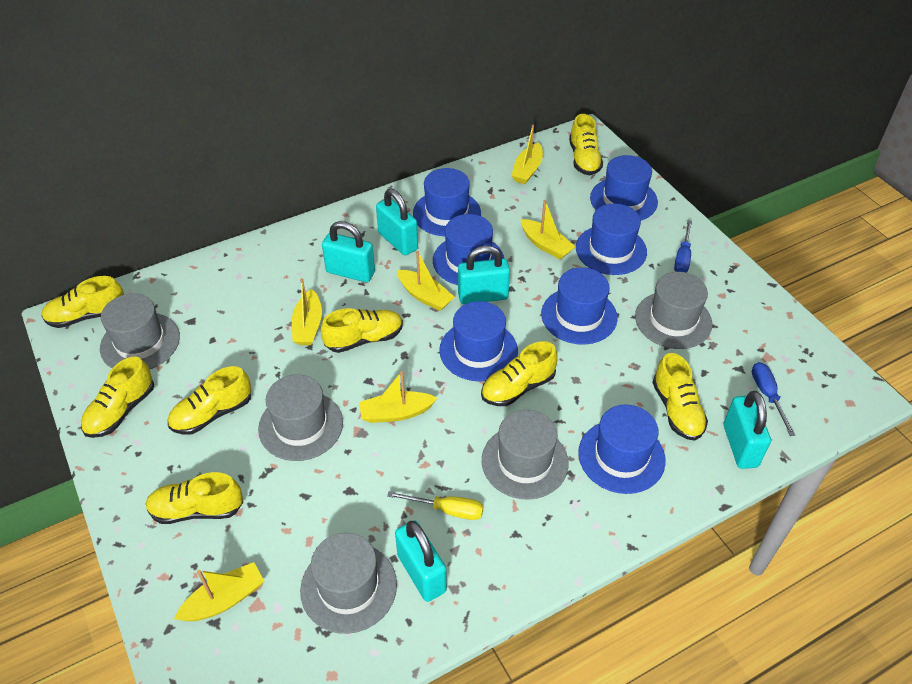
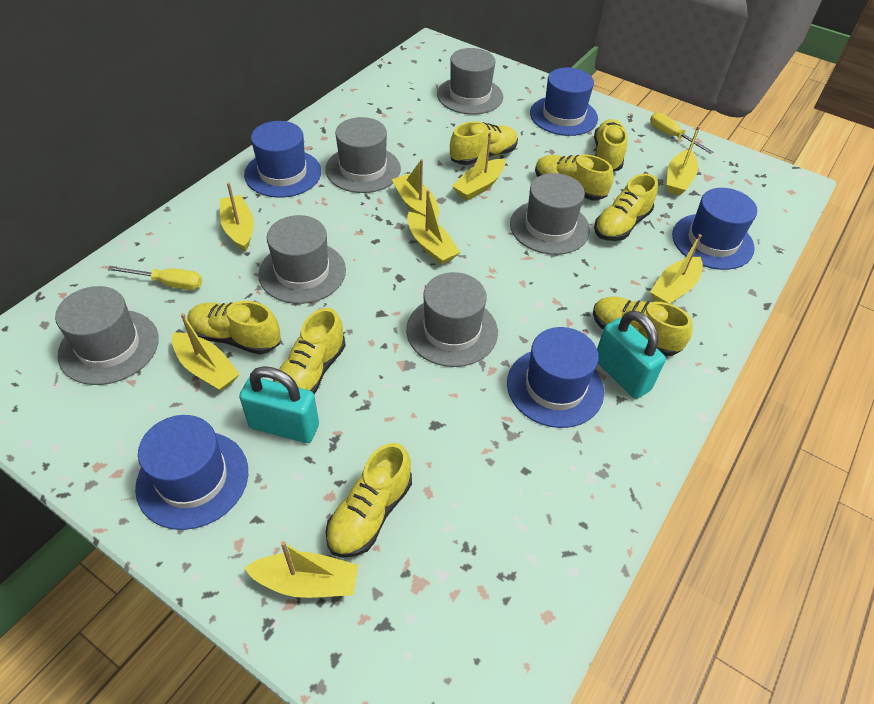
blue hat: 7 -> 5
blue screwdriver: 2 -> 0
grey hat: 5 -> 6
turquoise padlock: 5 -> 2
yellow boat: 6 -> 8
yellow screwdriver: 1 -> 2

